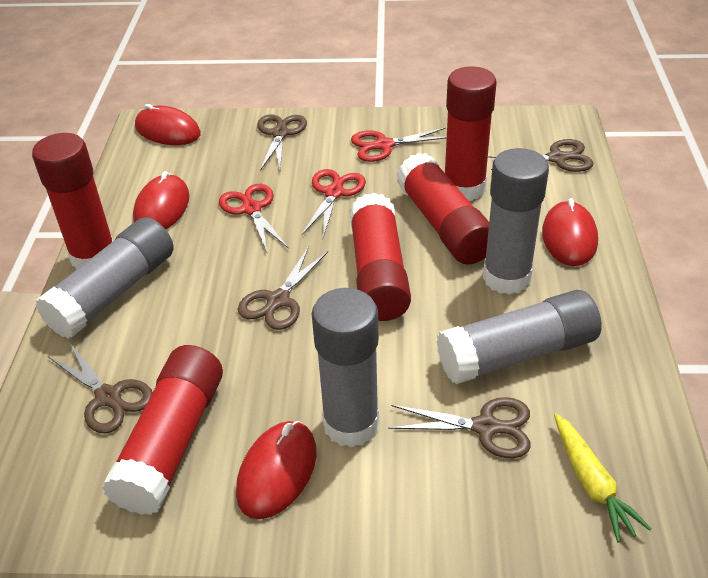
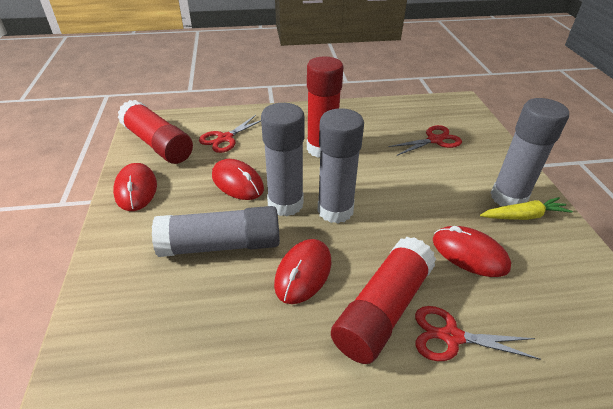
brown scissors: 5 -> 0
red glue stick: 5 -> 3

